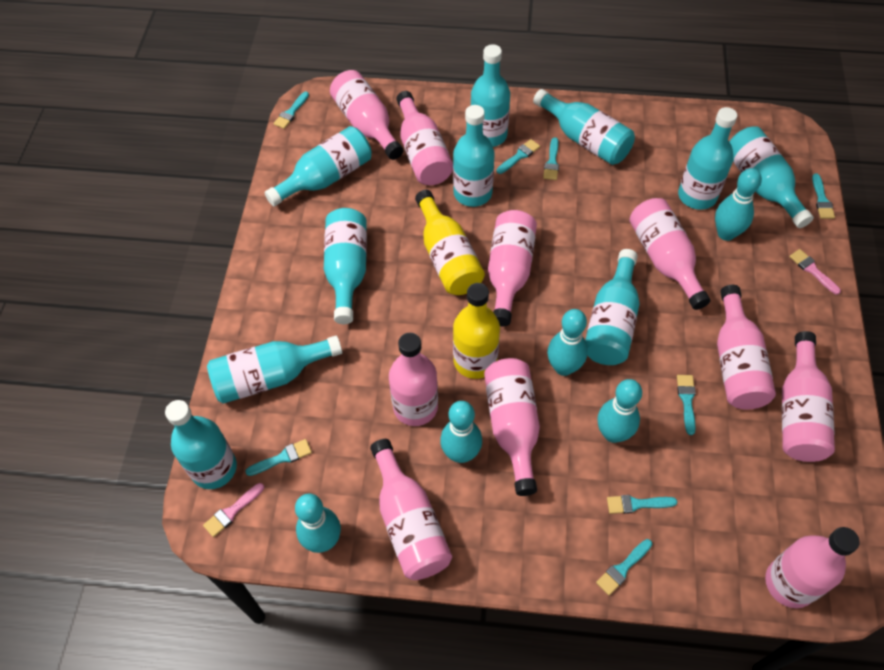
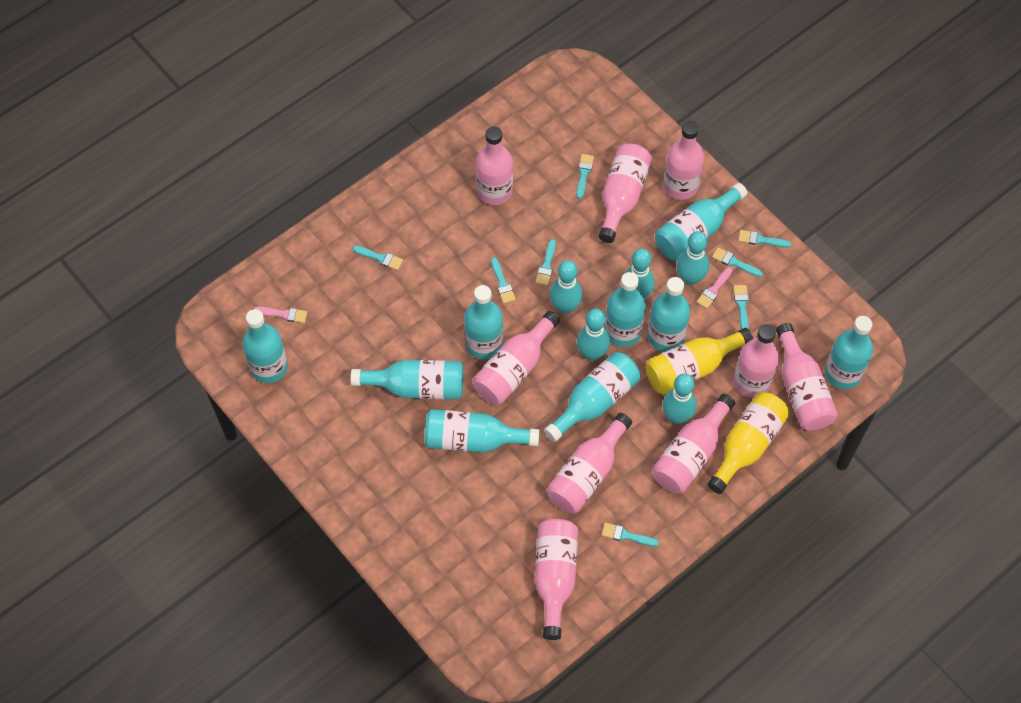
pink bottle: 10 -> 9
turquoise bottle: 10 -> 9

